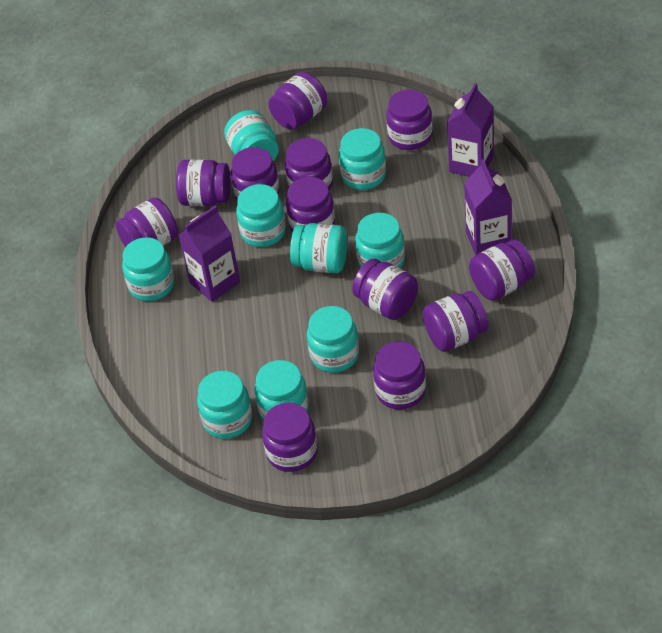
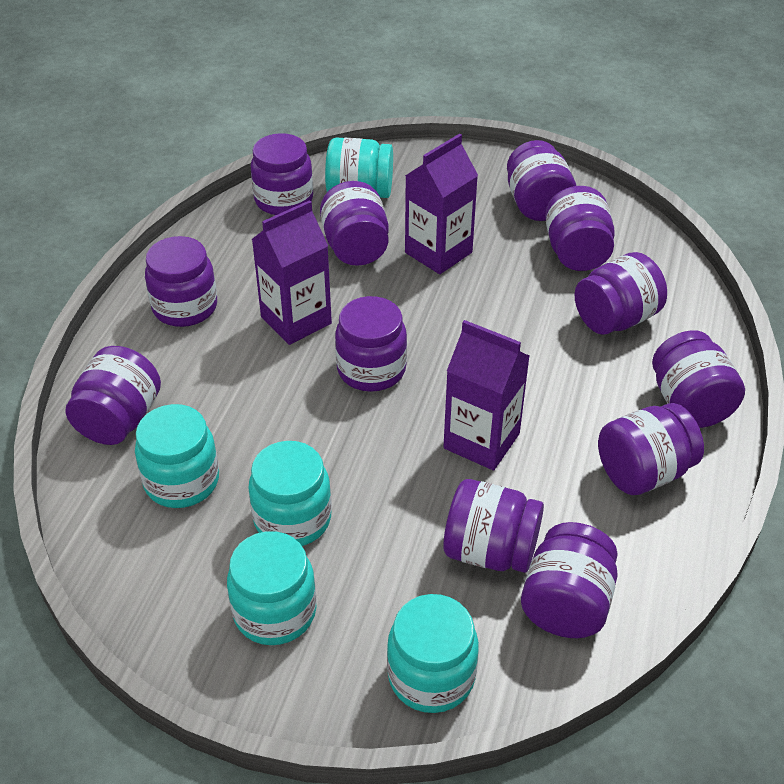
turquoise jar: 9 -> 5

